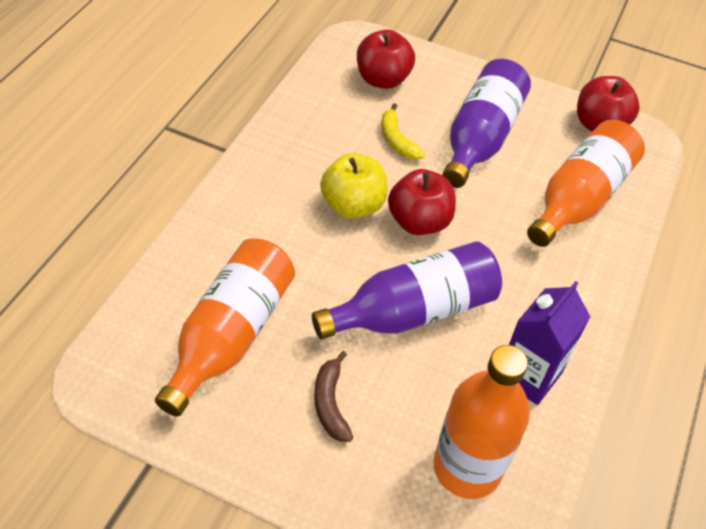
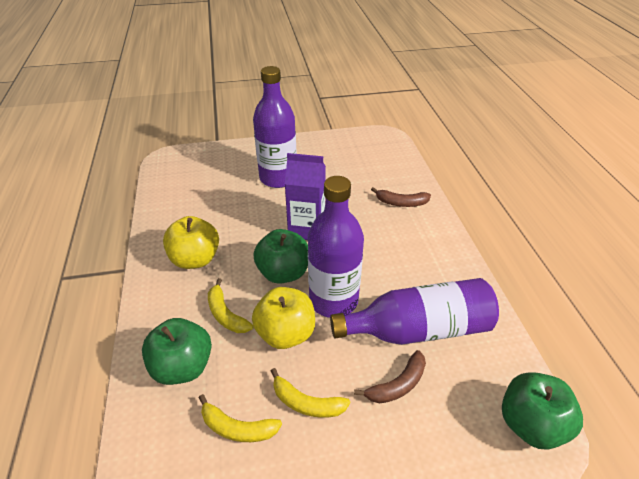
brown banana: 1 -> 2
green apple: 0 -> 3
orange bottle: 3 -> 0
purple bottle: 2 -> 3
red apple: 3 -> 0
yellow apple: 1 -> 2
yellow banana: 1 -> 3

